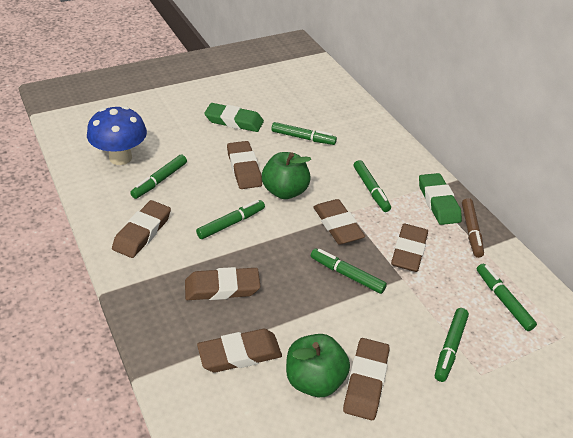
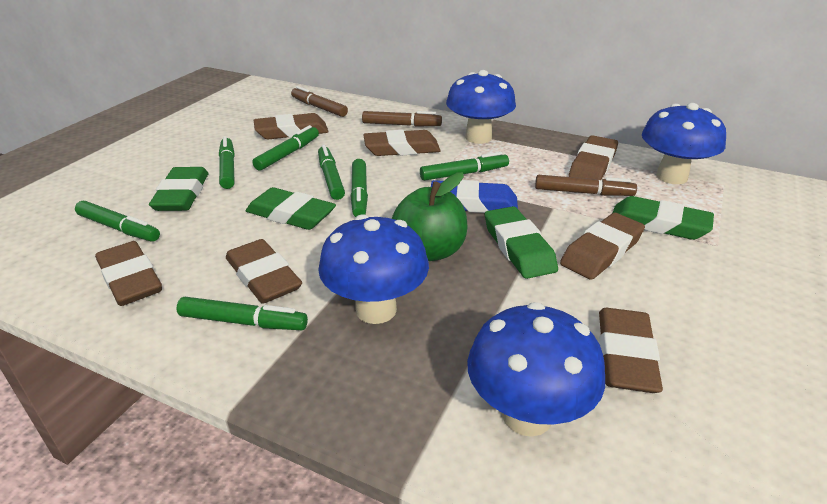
blue eraser: 0 -> 1
blue mushroom: 1 -> 4
brown marker: 1 -> 3
green apple: 2 -> 1
green eraser: 2 -> 4

